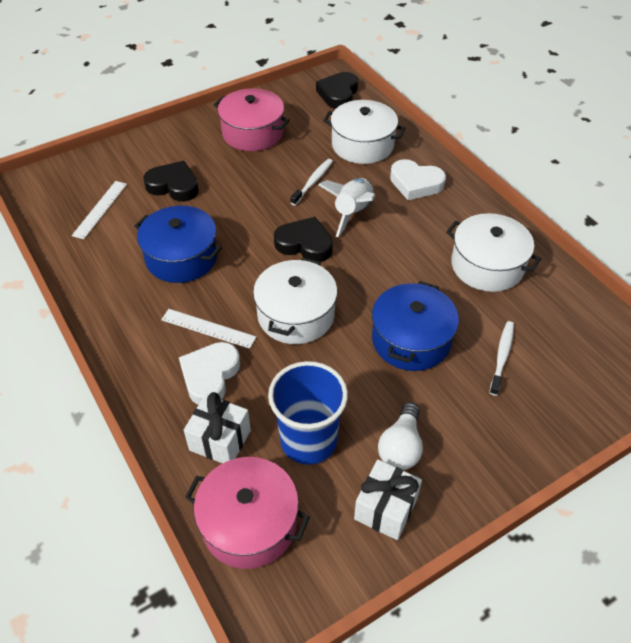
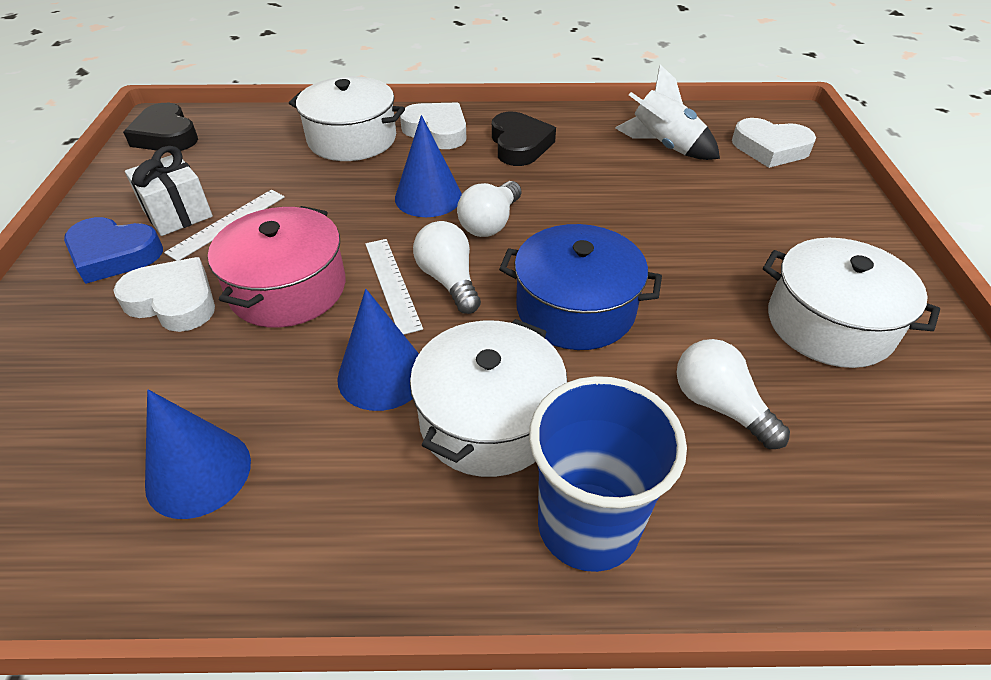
black heart: 3 -> 2
blue cone: 0 -> 3
blue heart: 0 -> 1
blue pot: 2 -> 1
pink pot: 2 -> 1
white gift: 2 -> 1
white heart: 2 -> 3
white light bulb: 1 -> 3
white toothbrush: 2 -> 0

